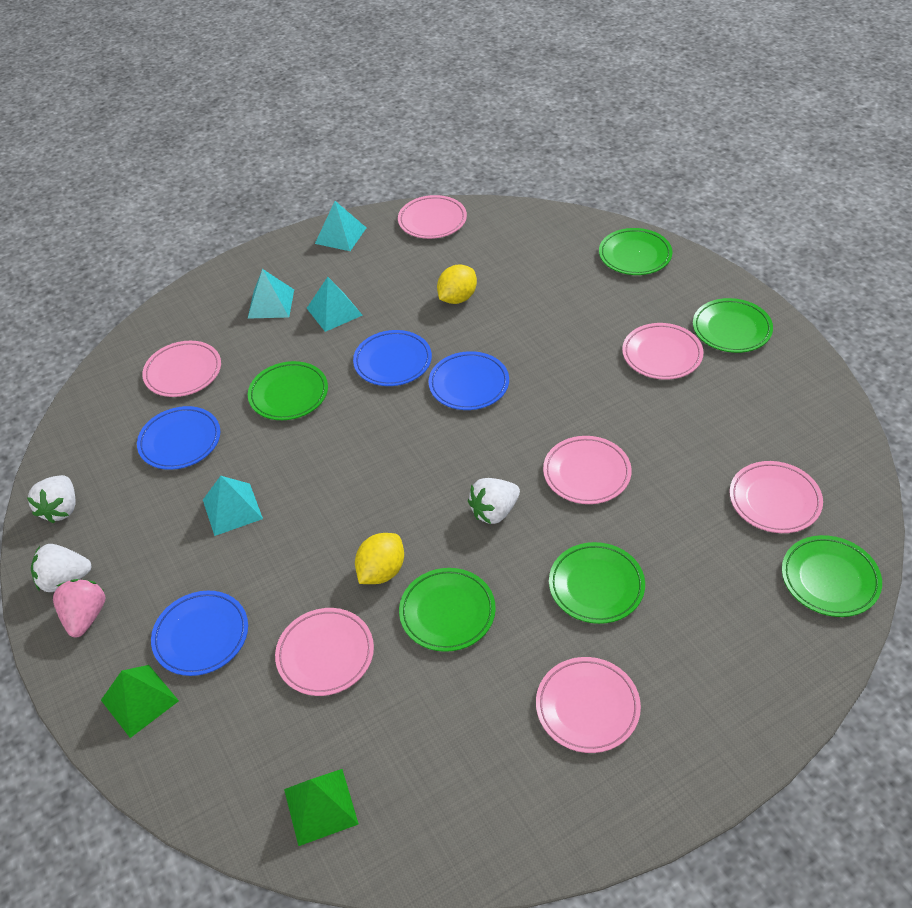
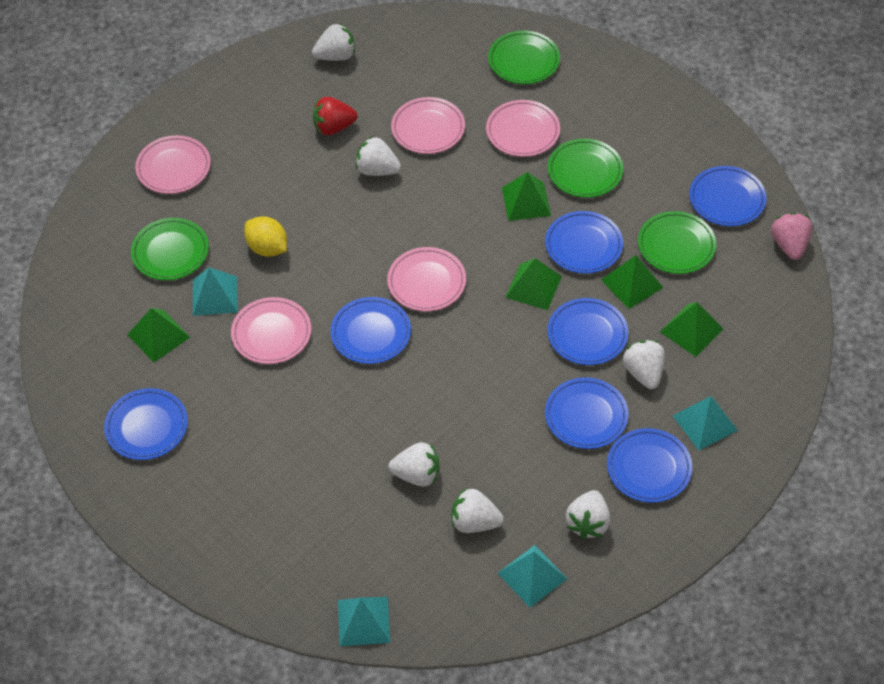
blue plate: 4 -> 7
green plate: 6 -> 4
green pyramid: 2 -> 5
pink plate: 7 -> 5
red strawberry: 0 -> 1
white strawberry: 3 -> 6
yellow lemon: 2 -> 1

